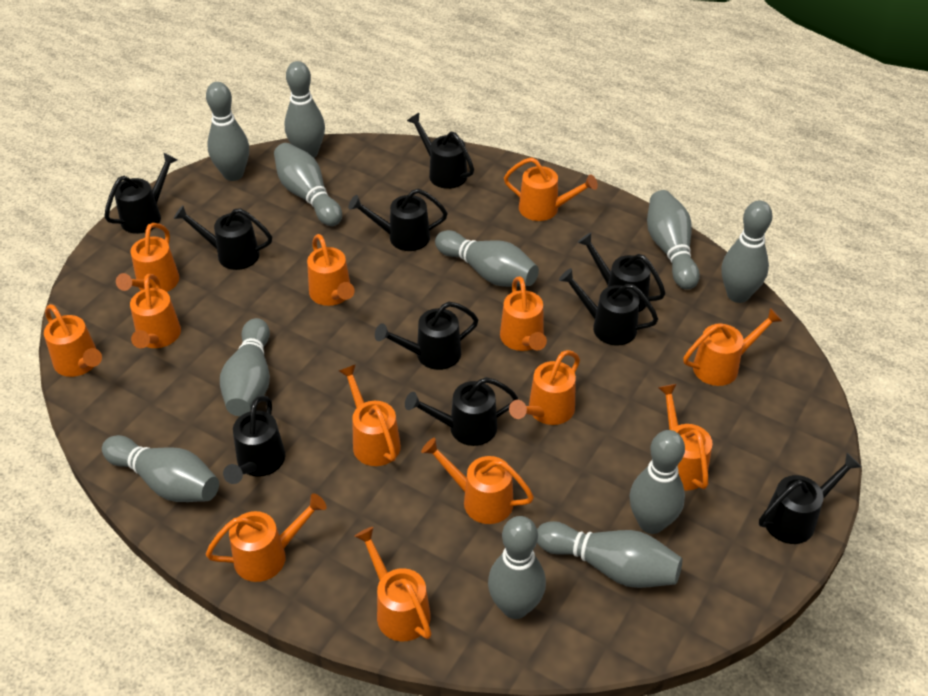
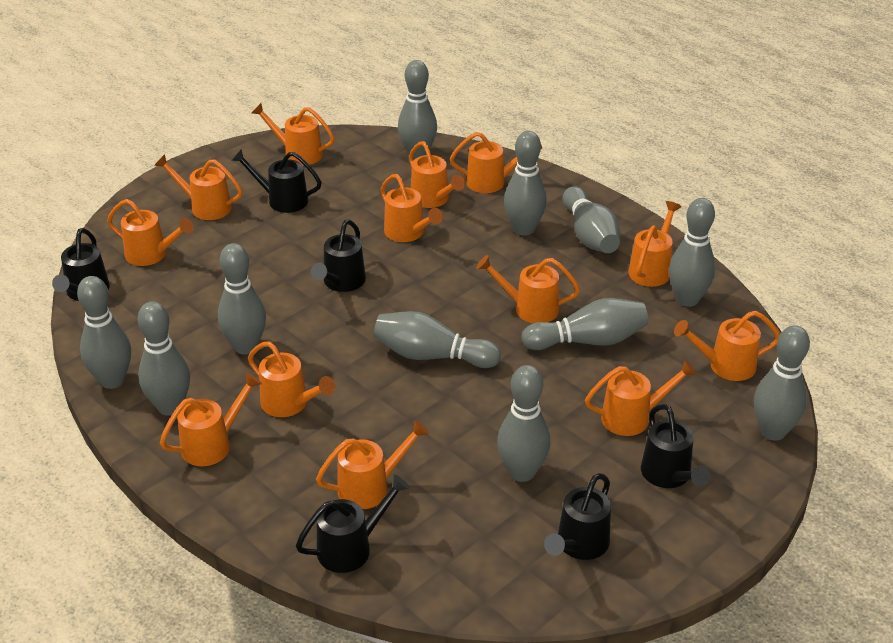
black watering can: 10 -> 6

